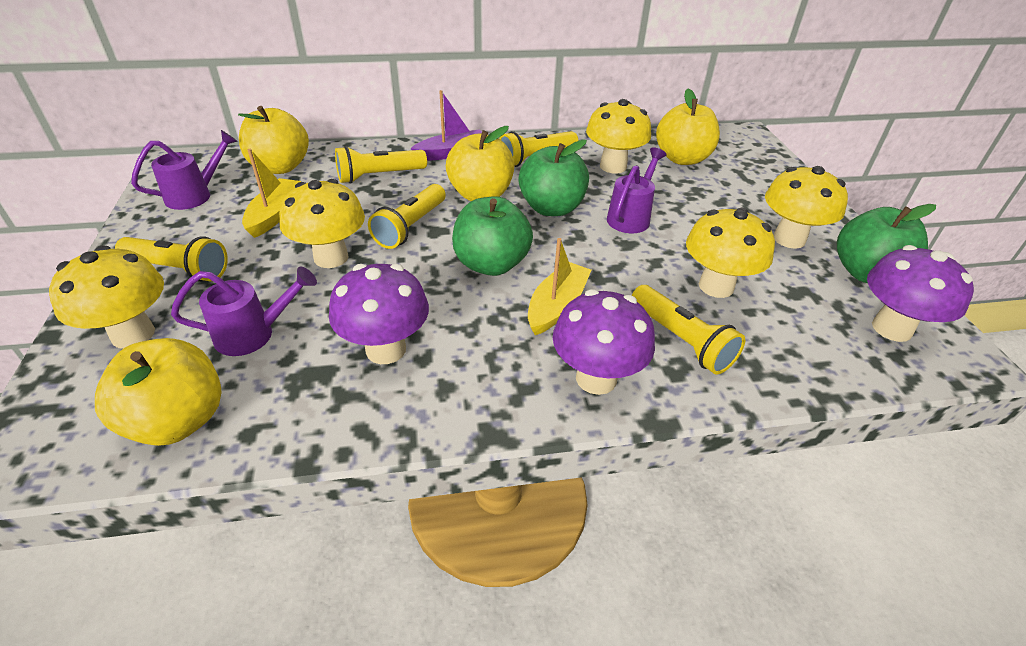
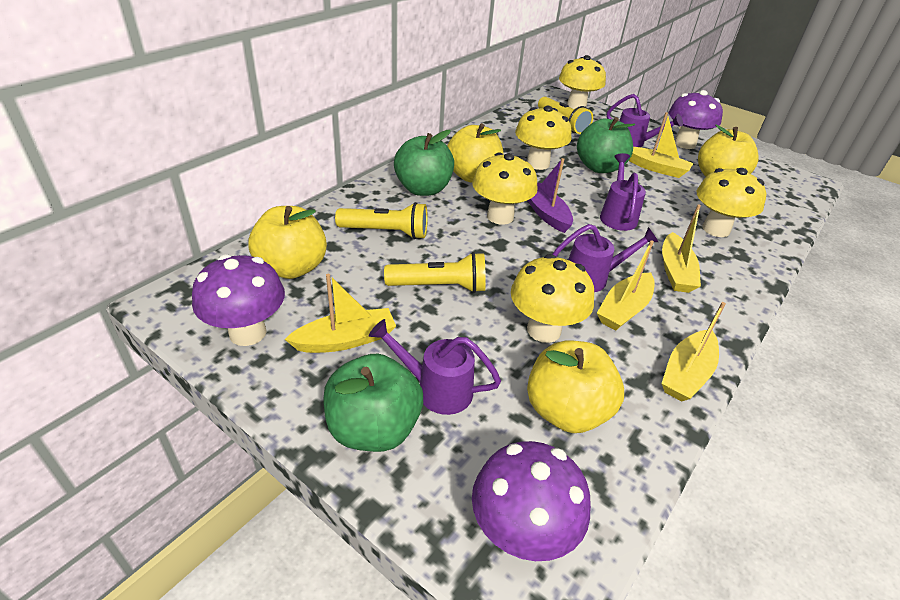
purple watering can: 3 -> 4
yellow boat: 2 -> 5
yellow flashlight: 5 -> 3

